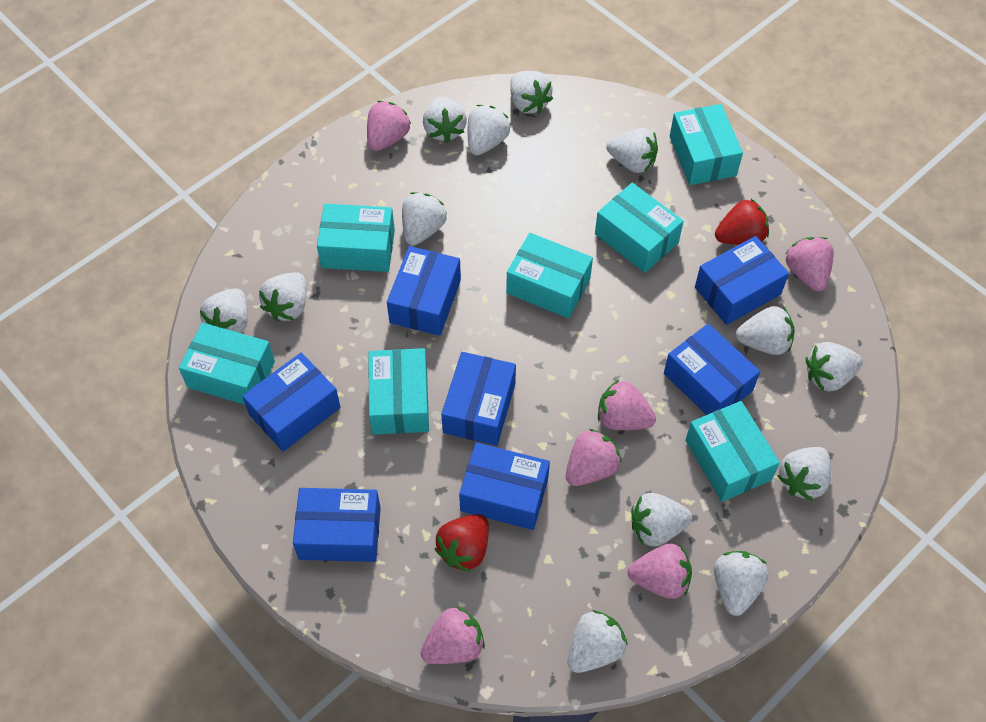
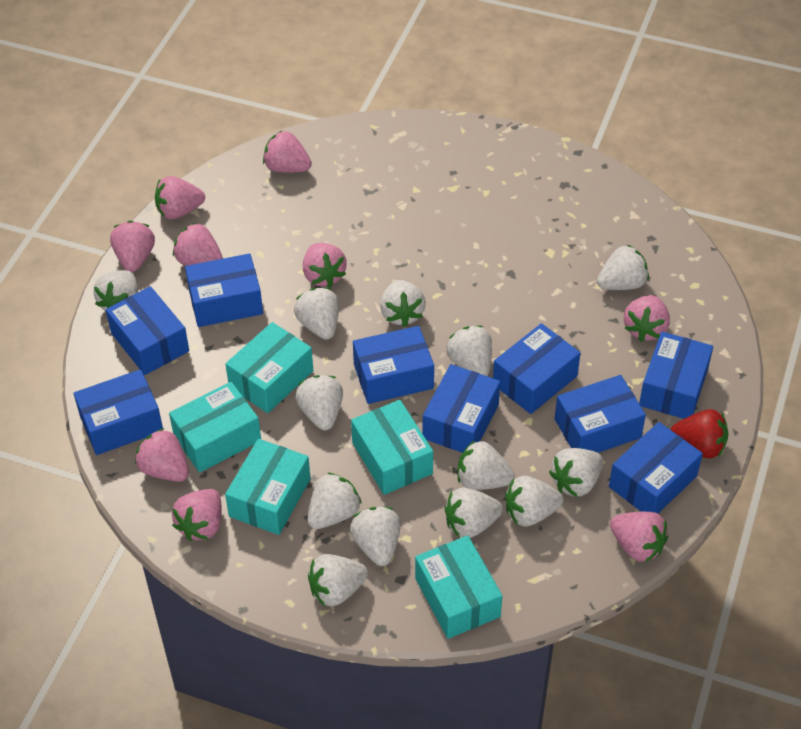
blue box: 7 -> 9
pink strawberry: 6 -> 9
red strawberry: 2 -> 1
turquoise box: 7 -> 5

